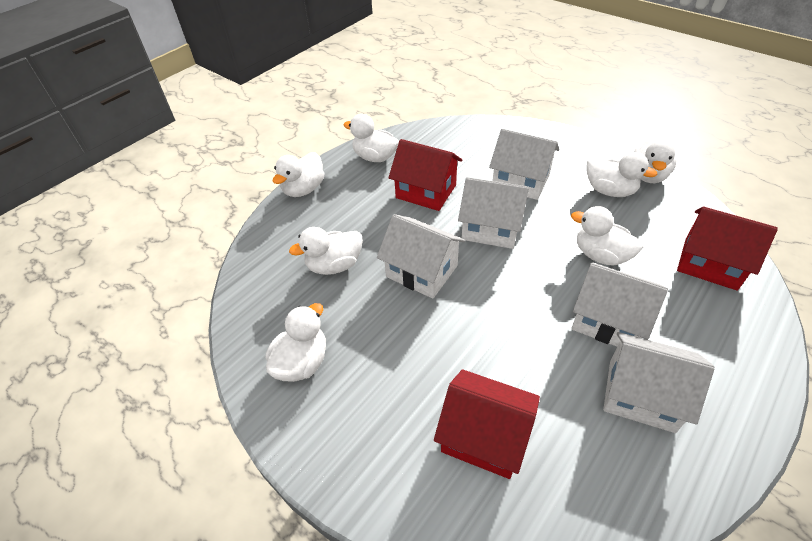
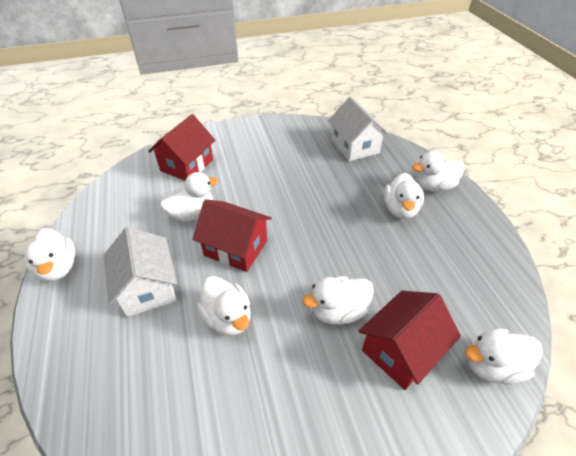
white house: 5 -> 2

